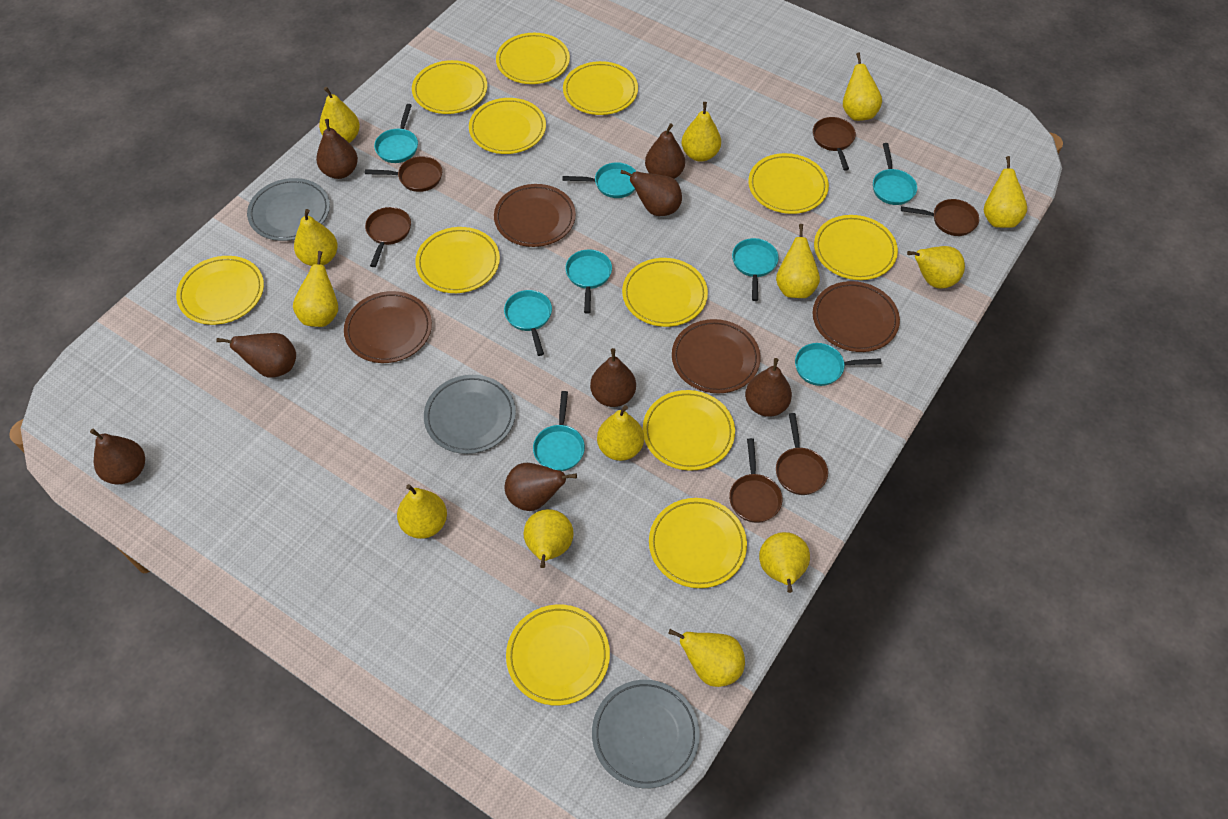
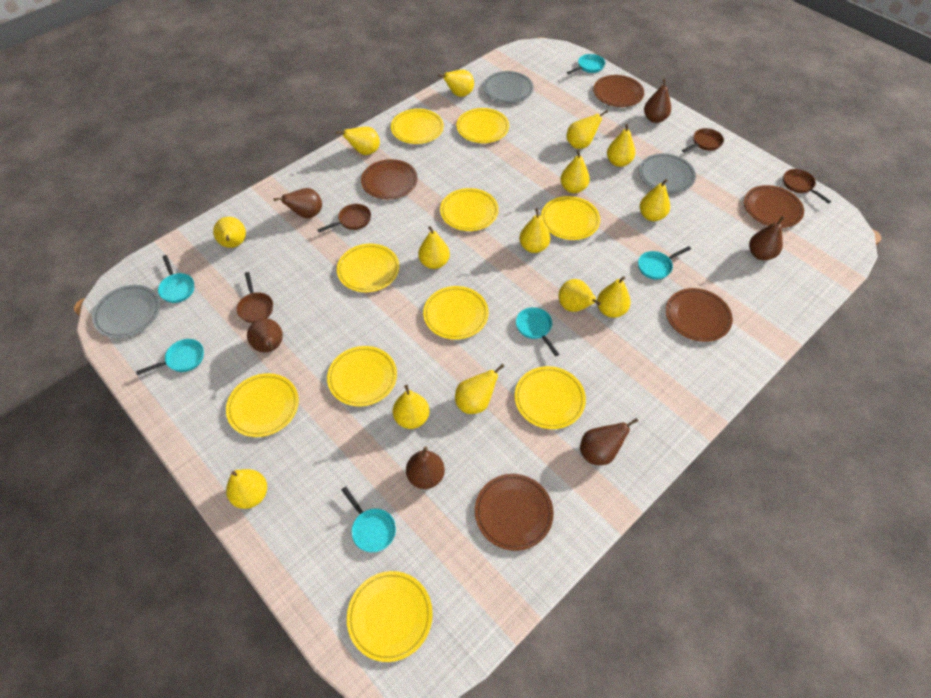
brown pan: 6 -> 4
brown pear: 8 -> 6
brown plate: 4 -> 5
turquoise pan: 8 -> 6
yellow pear: 13 -> 14
yellow plate: 12 -> 10

